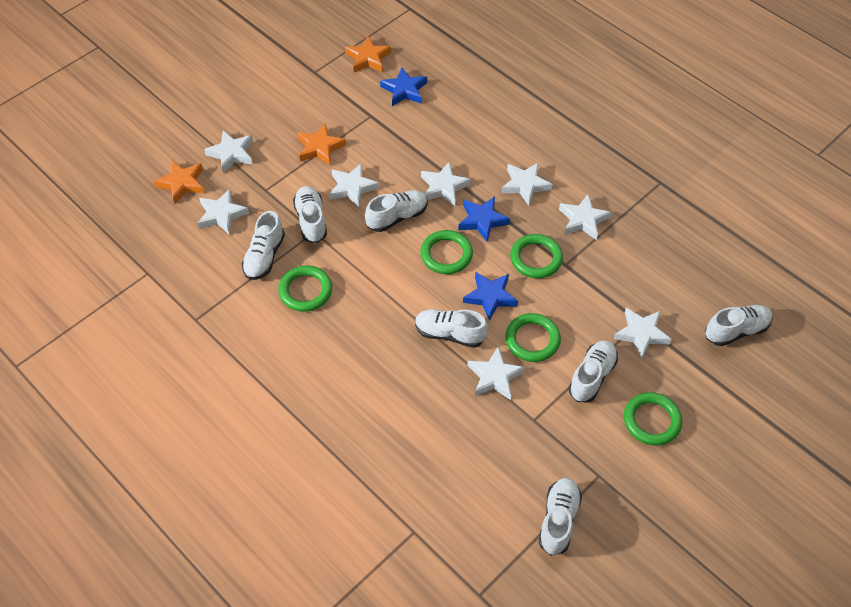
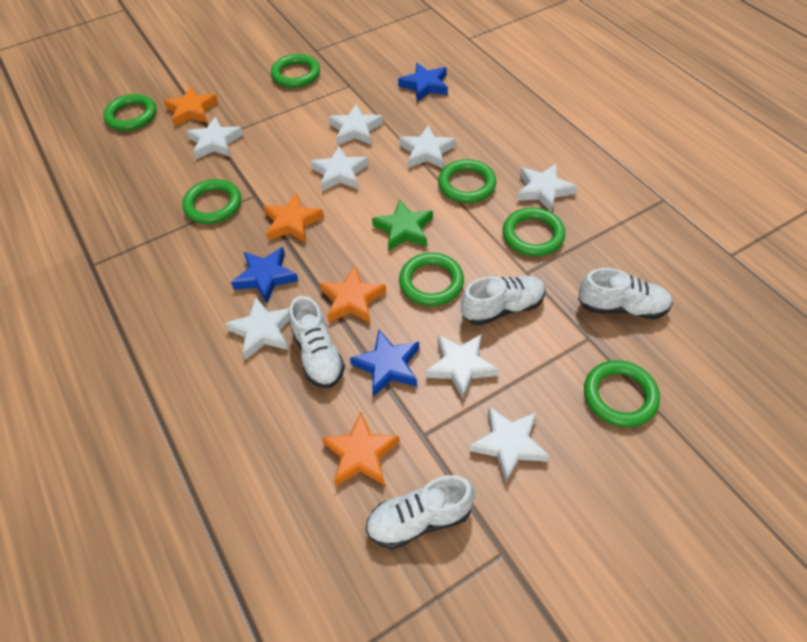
green ring: 5 -> 7
green star: 0 -> 1
orange star: 3 -> 4
white shoe: 7 -> 4

